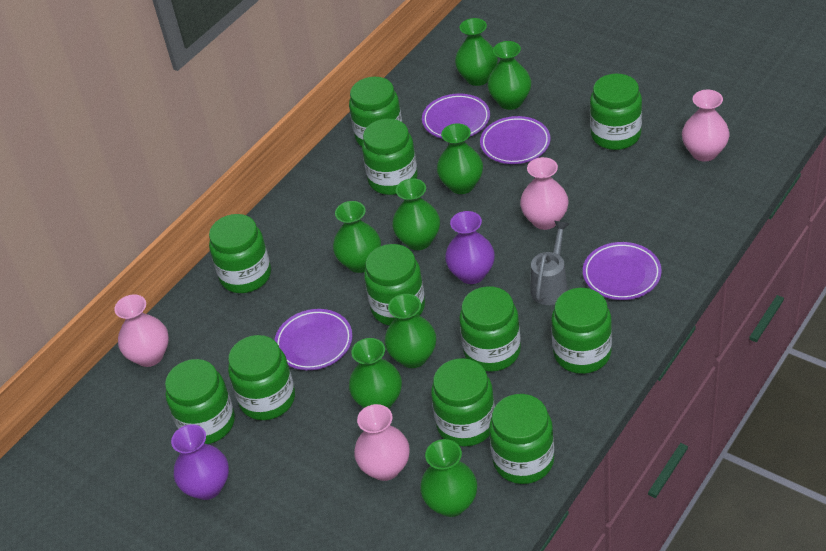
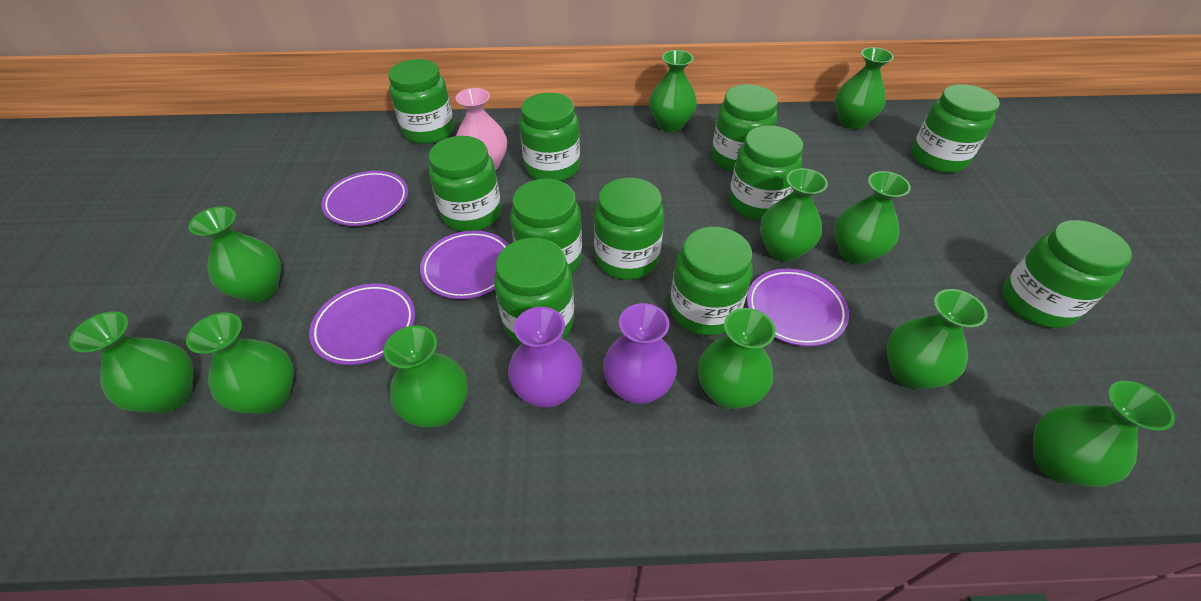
green vase: 8 -> 11
grey watering can: 1 -> 0
pink vase: 4 -> 1

